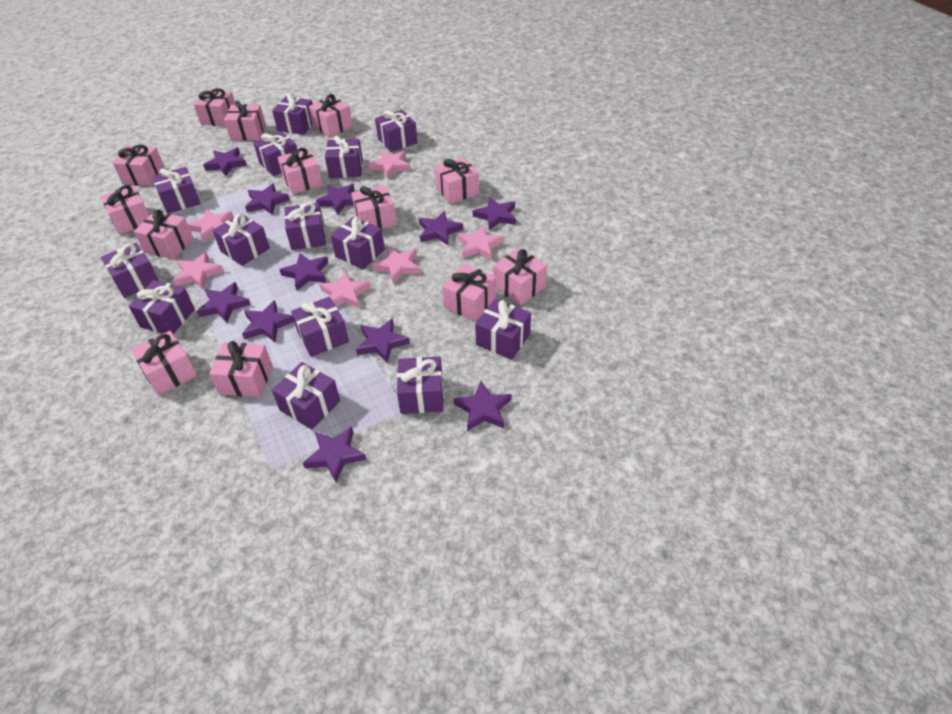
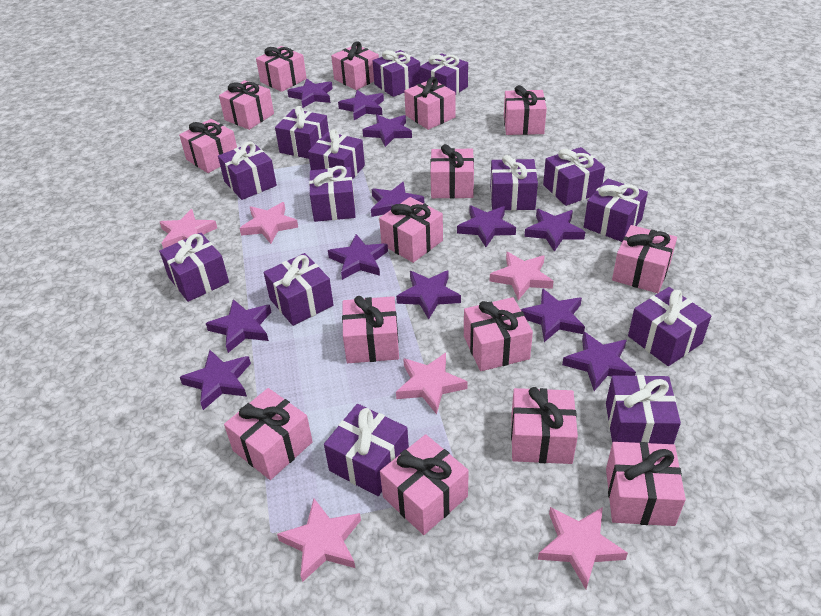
pink gift: 13 -> 15
purple star: 11 -> 12

